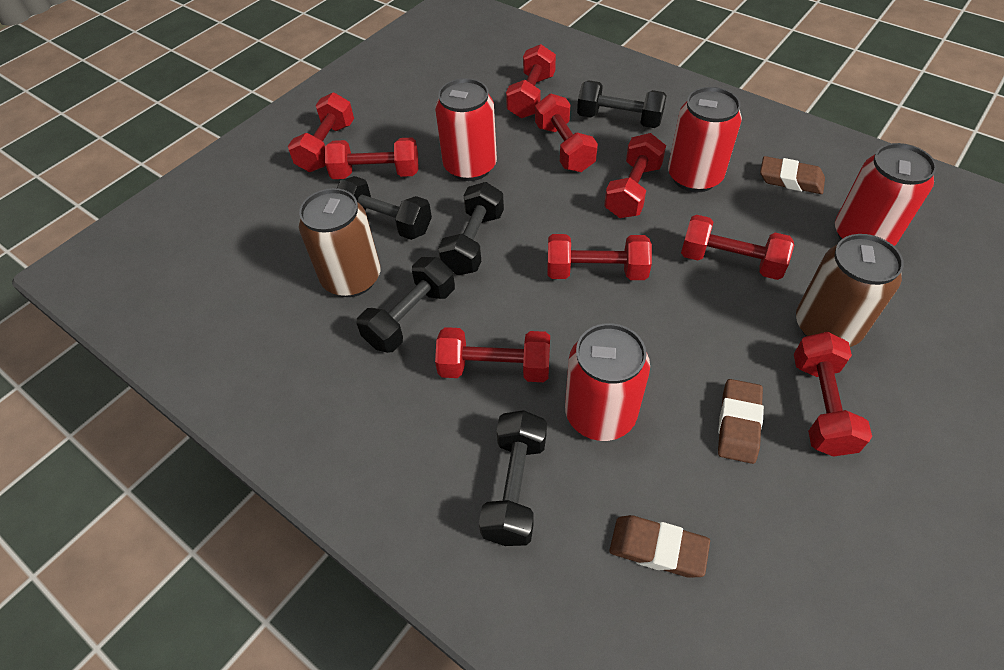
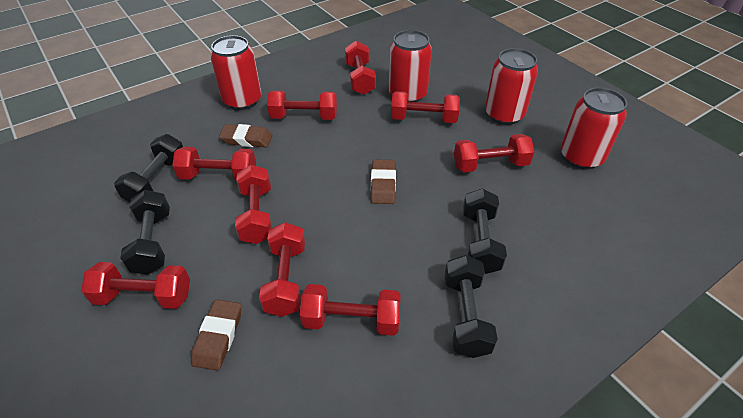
black dumbbell: 5 -> 4
brown can: 2 -> 0

